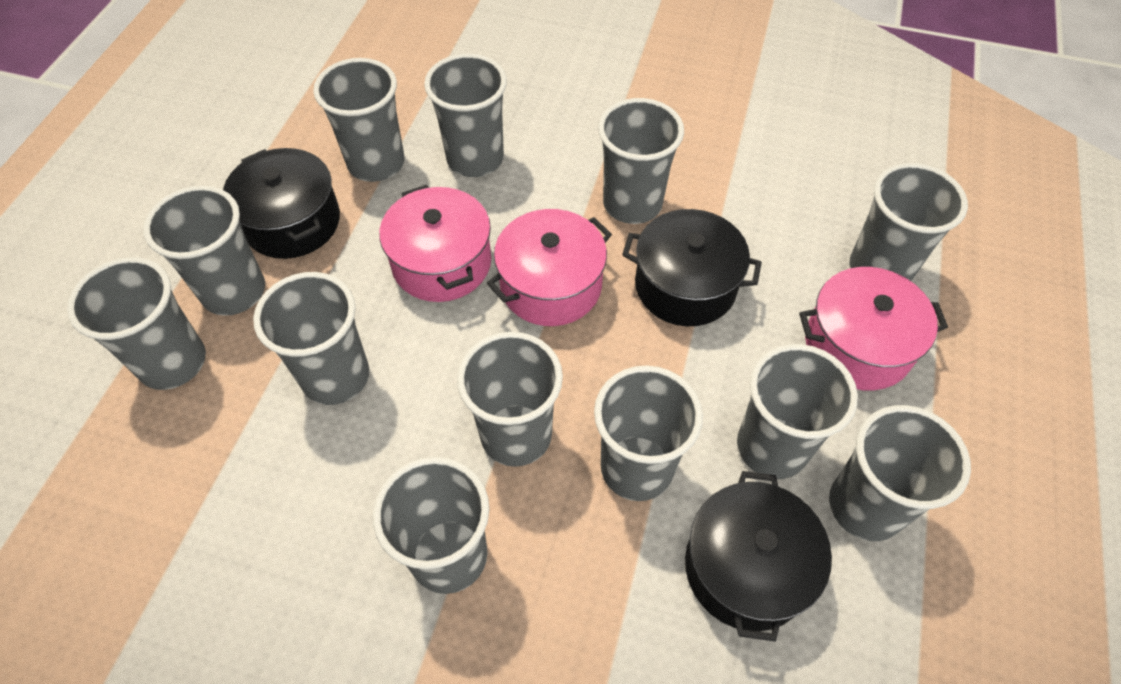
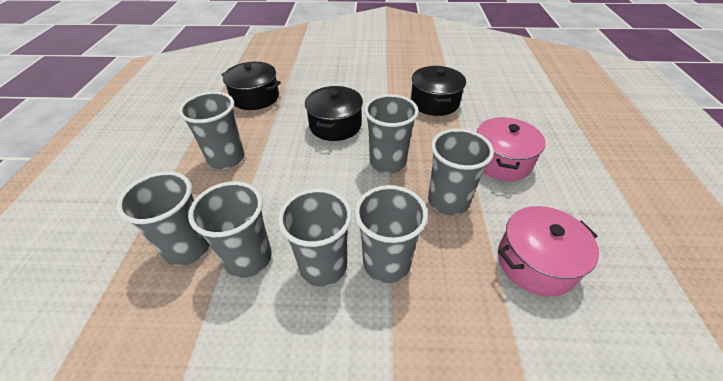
grey cup: 12 -> 7
pink pot: 3 -> 2

